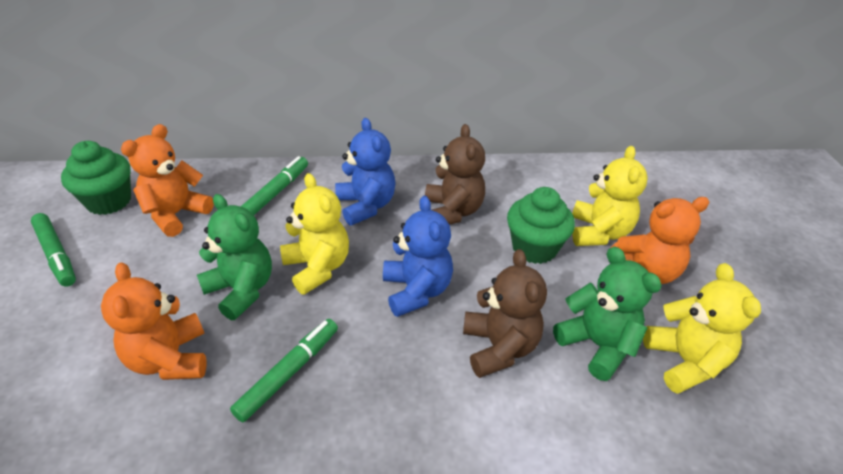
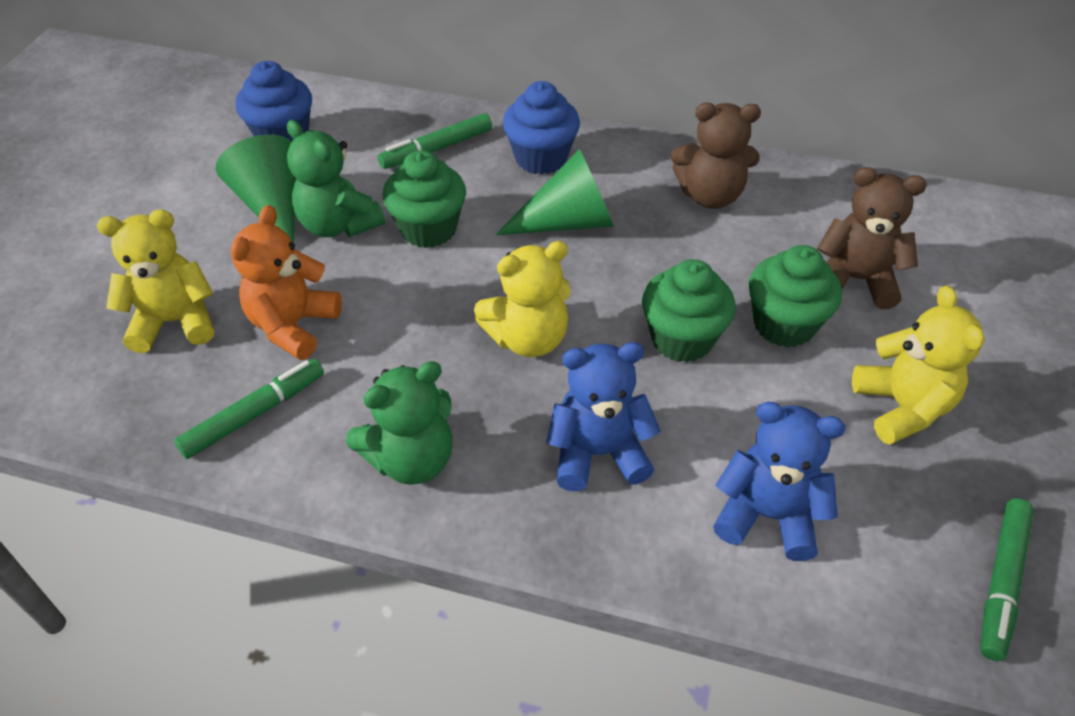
blue cupcake: 0 -> 2
green cone: 0 -> 2
green cupcake: 2 -> 3
orange teddy bear: 3 -> 1

